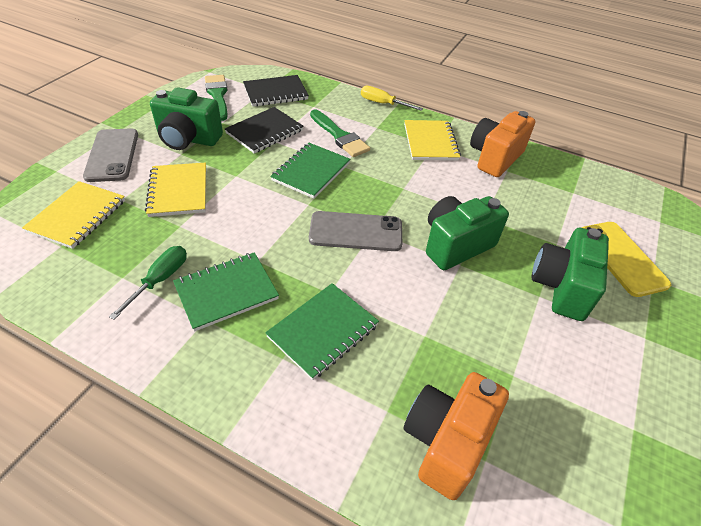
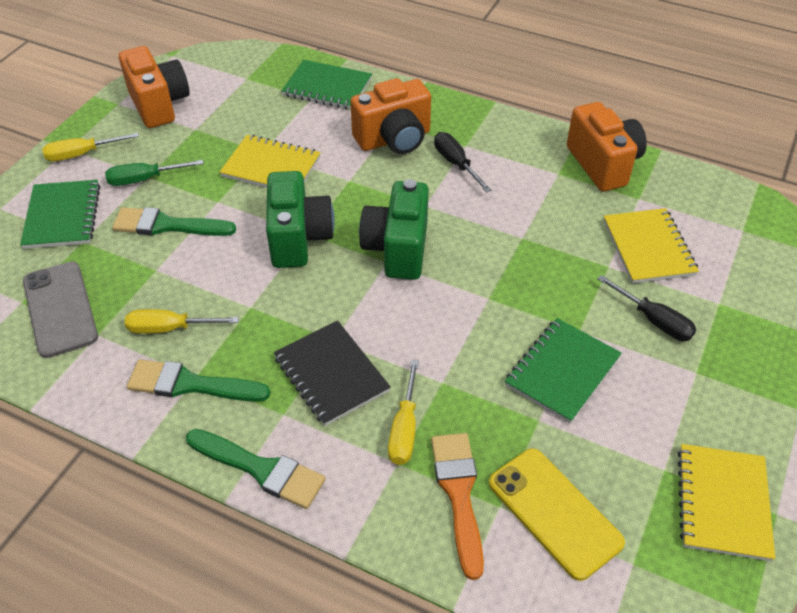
black notebook: 2 -> 1
black screwdriver: 0 -> 2
green brush: 2 -> 3
green camera: 3 -> 2
grey phone: 2 -> 1
orange brush: 0 -> 1
orange camera: 2 -> 3
yellow screwdriver: 1 -> 3

